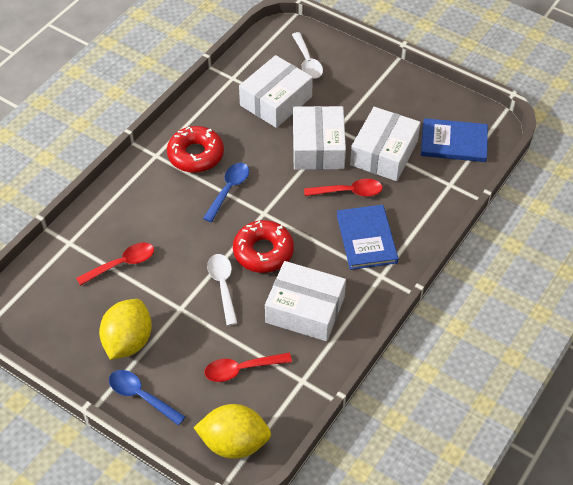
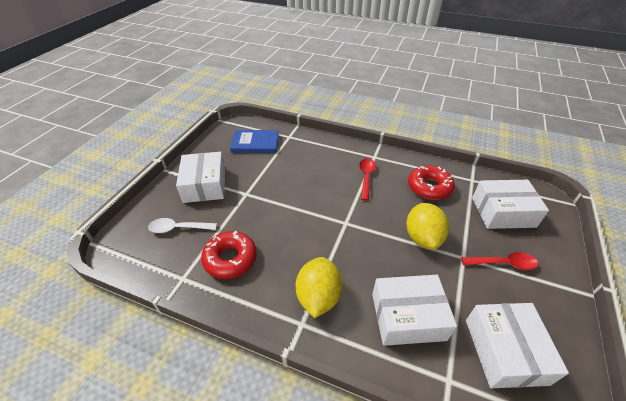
blue book: 2 -> 1
blue spoon: 2 -> 0
red spoon: 3 -> 2
white spoon: 2 -> 1

